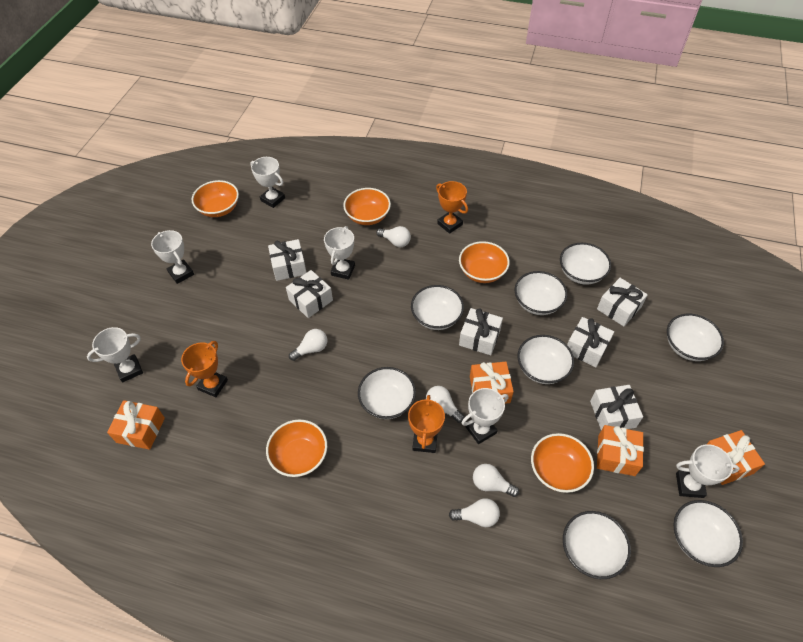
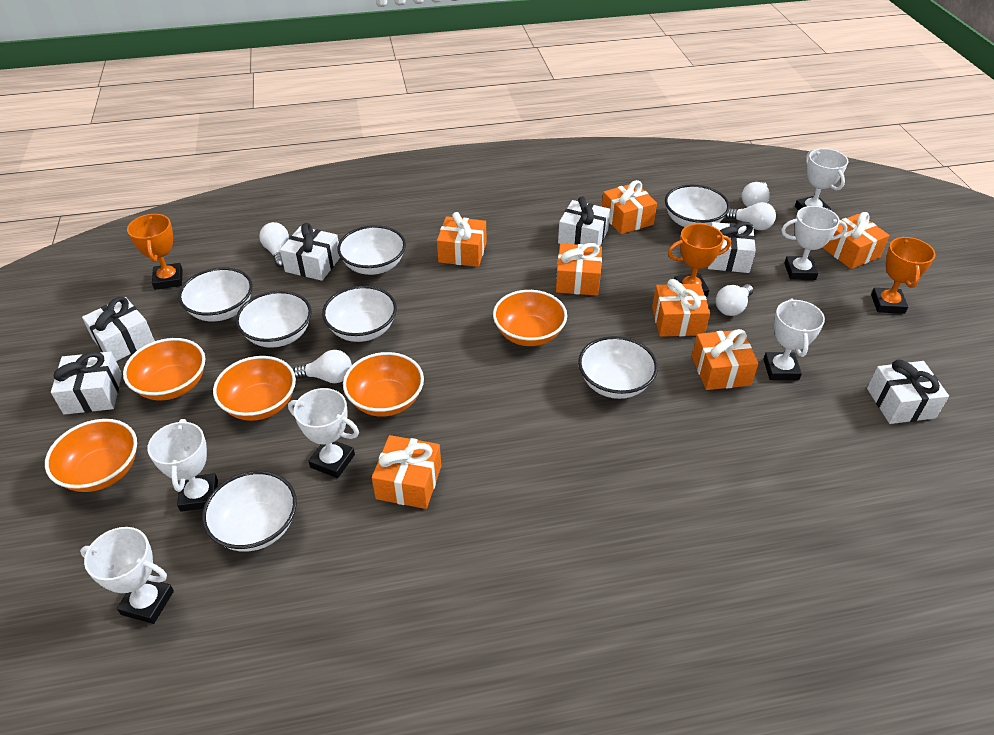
orange gift: 4 -> 7
white bowl: 8 -> 7

